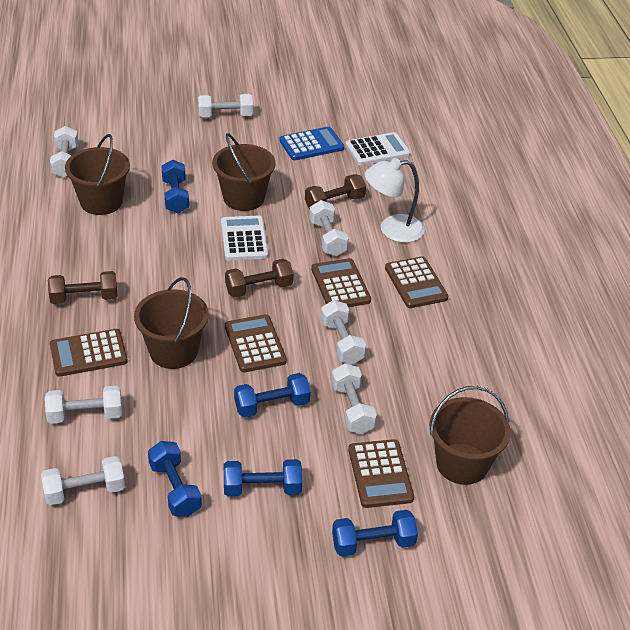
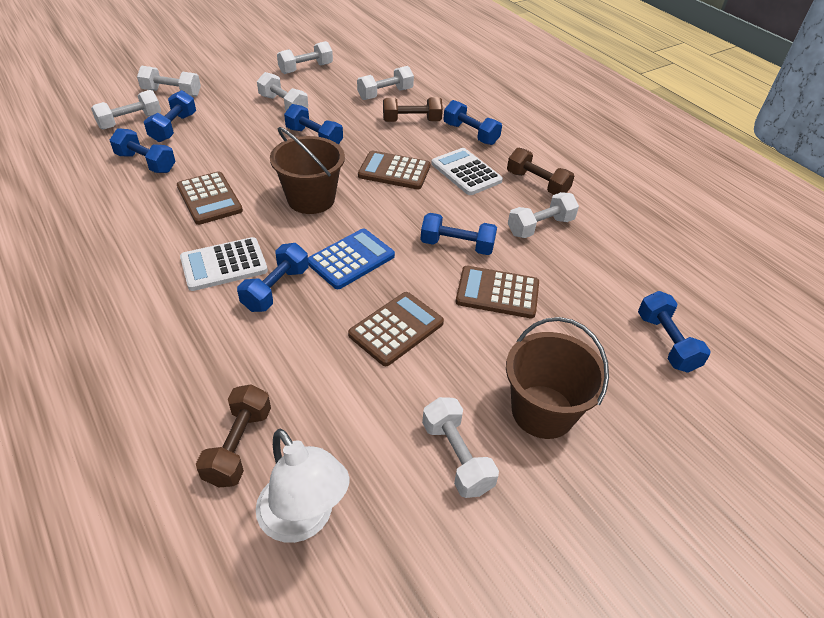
blue dumbbell: 5 -> 7
brown bucket: 4 -> 2
brown calculator: 5 -> 4

